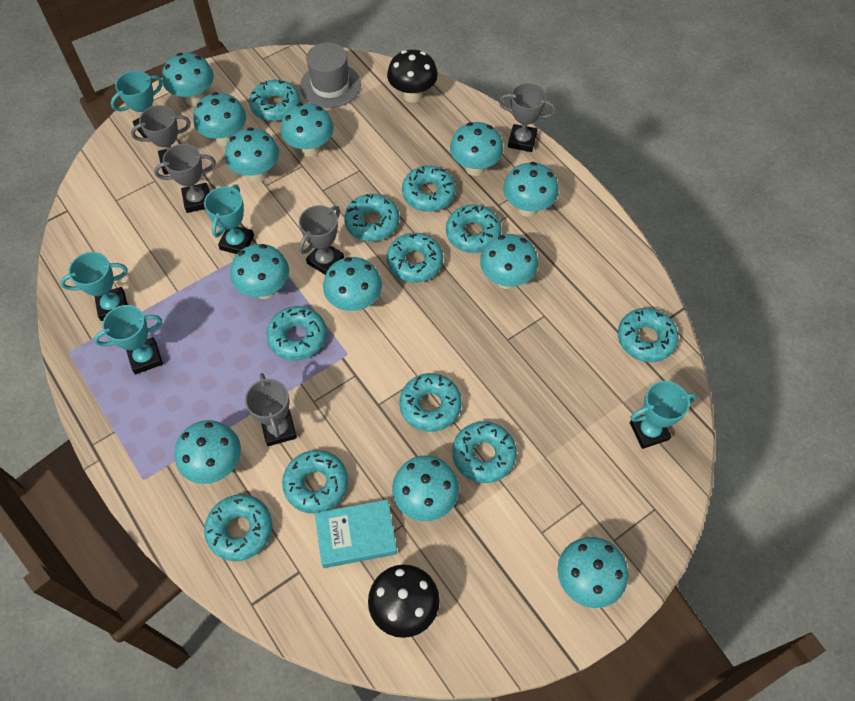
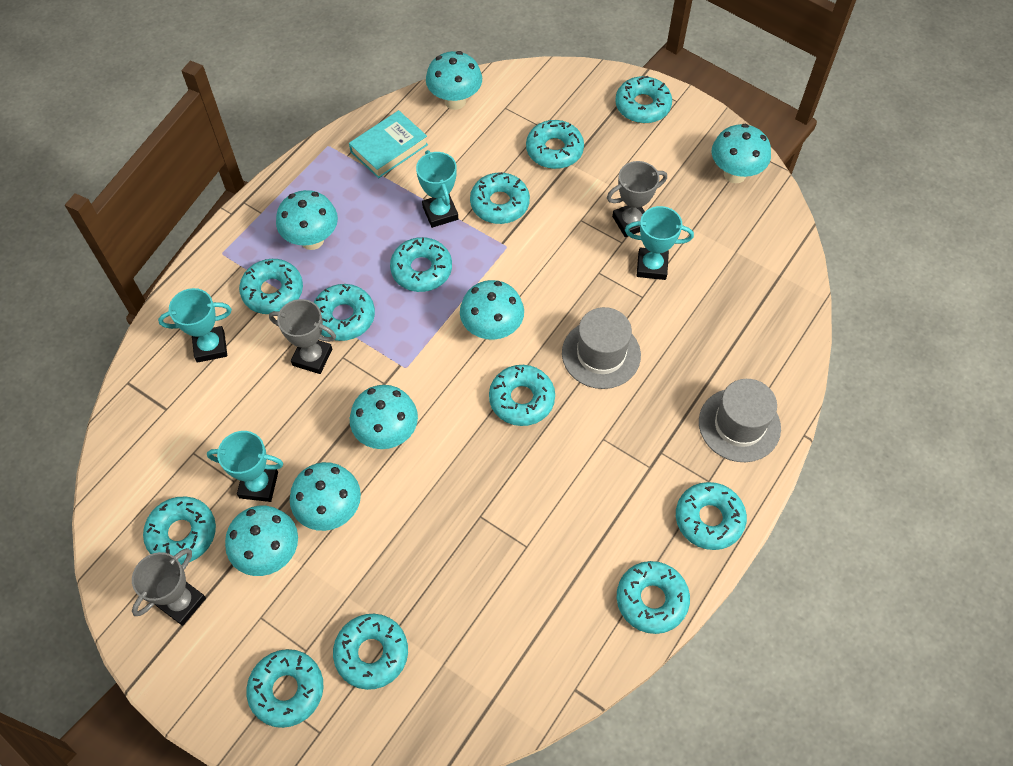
black mushroom: 2 -> 0
grey hat: 1 -> 2
grey trophy: 5 -> 3
turquoise donut: 11 -> 12
turquoise mushroom: 12 -> 7
turquoise trophy: 5 -> 4

